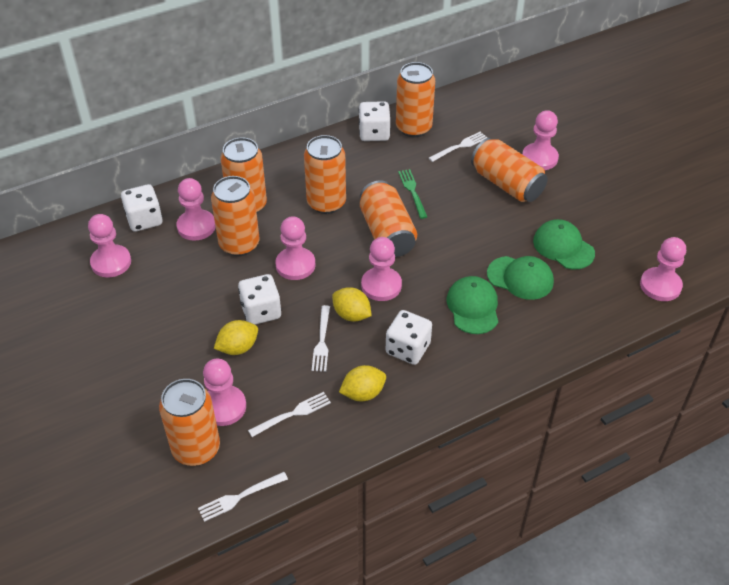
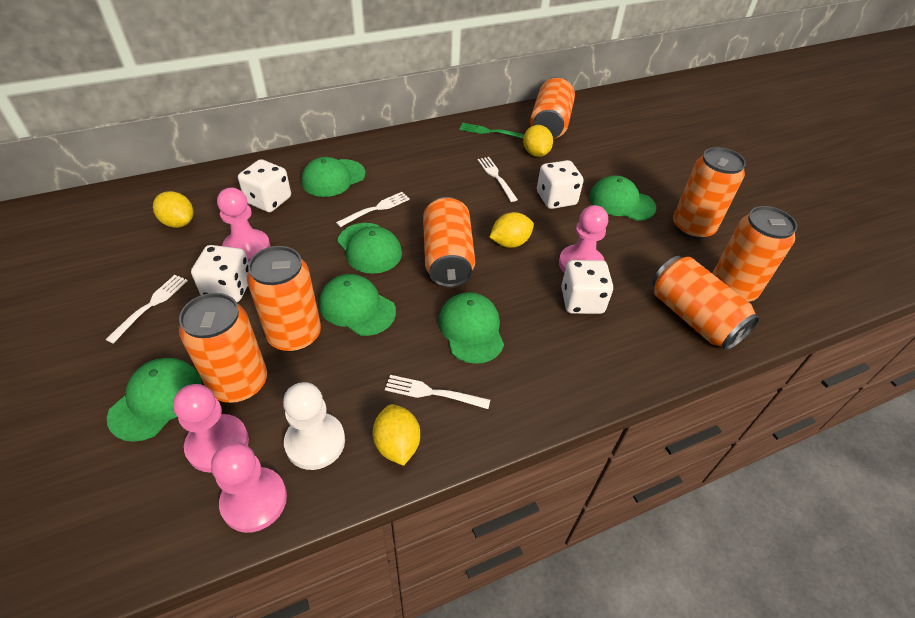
green cap: 3 -> 6
pink pawn: 7 -> 4
white pawn: 0 -> 1
yellow lemon: 3 -> 4

